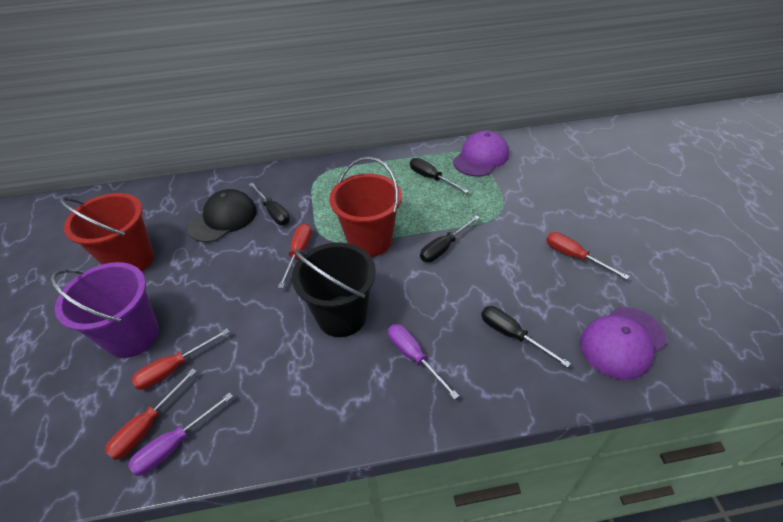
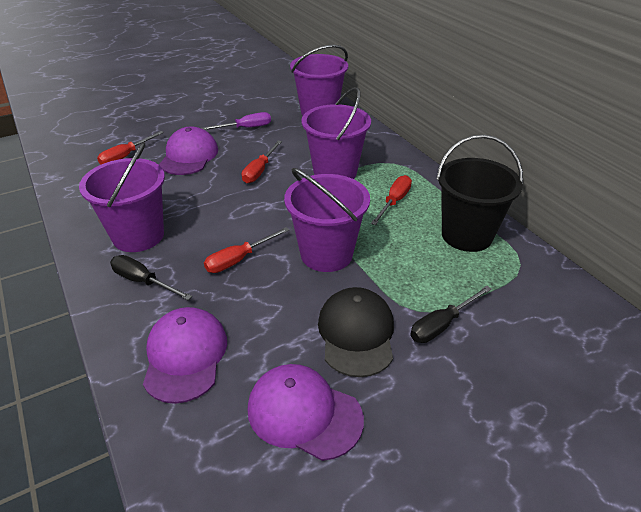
black screwdriver: 4 -> 2
purple bucket: 1 -> 4
purple cap: 2 -> 3
purple screwdriver: 2 -> 1
red bucket: 2 -> 0

